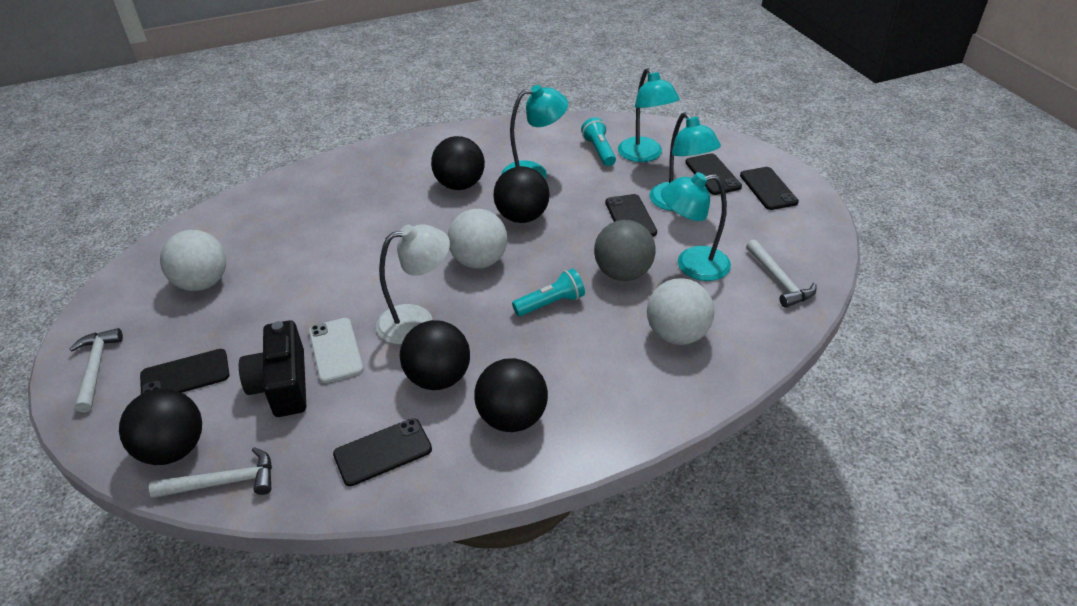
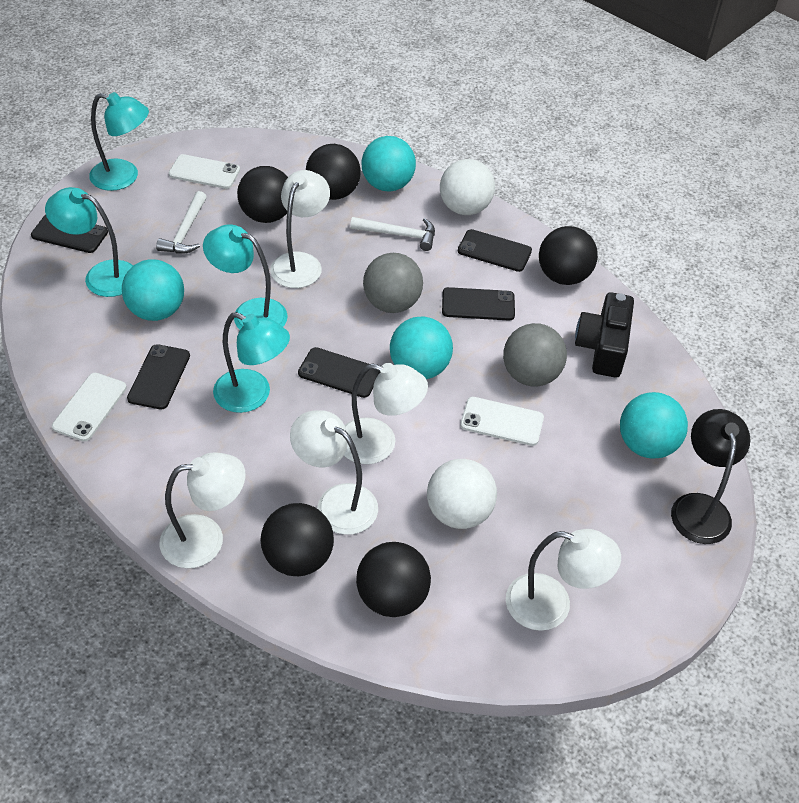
black lamp: 0 -> 1
grey ball: 1 -> 2
turquoise ball: 0 -> 4
turquoise flashlight: 2 -> 0
white ball: 3 -> 2
white hammer: 3 -> 2
white lamp: 1 -> 5
white phone: 1 -> 3

